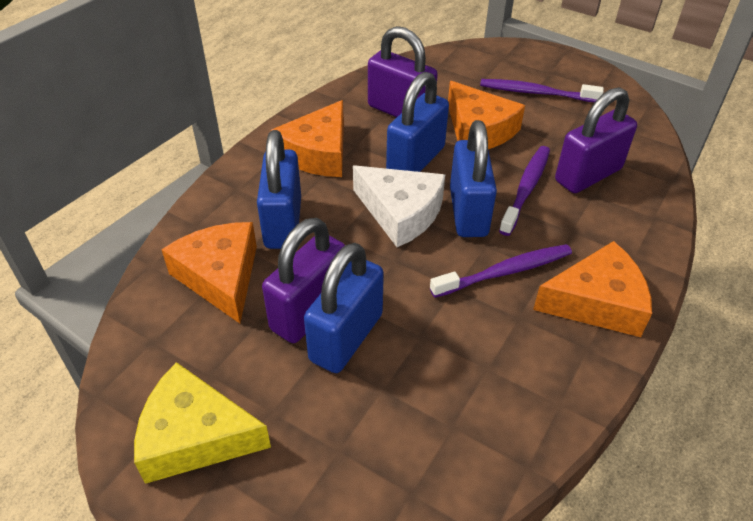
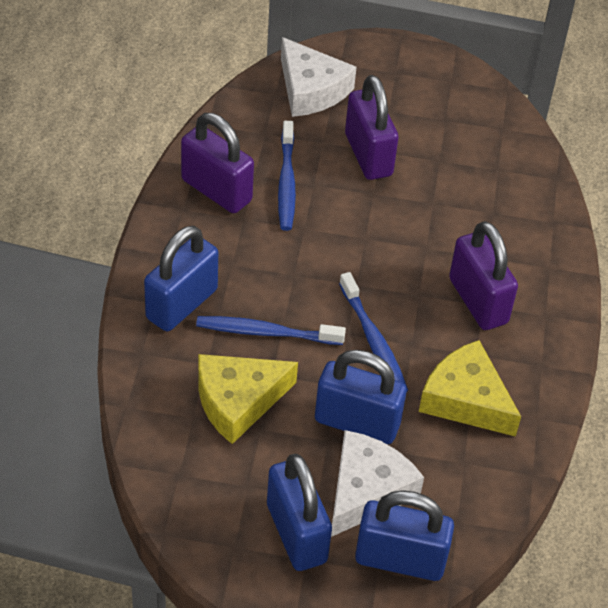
blue toothbrush: 0 -> 3
orange cheese: 4 -> 0
purple toothbrush: 3 -> 0
white cheese: 1 -> 2
yellow cheese: 1 -> 2

